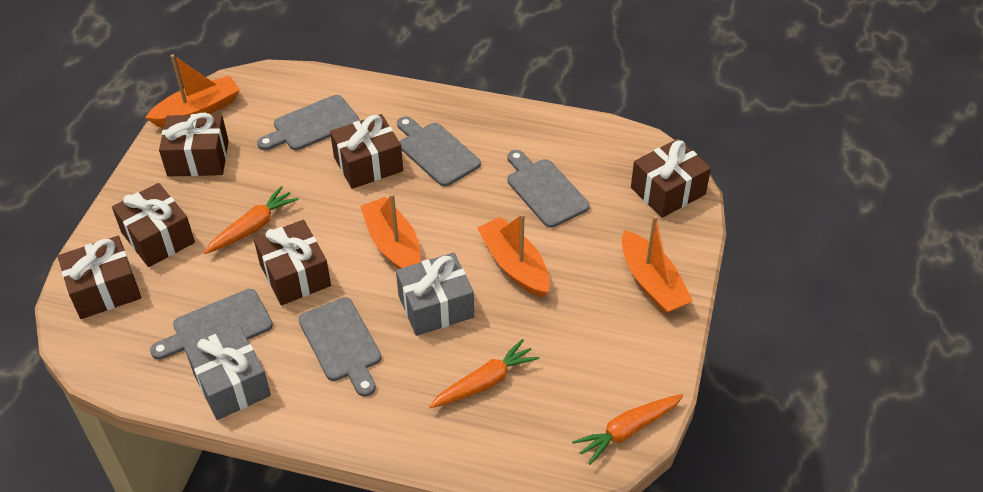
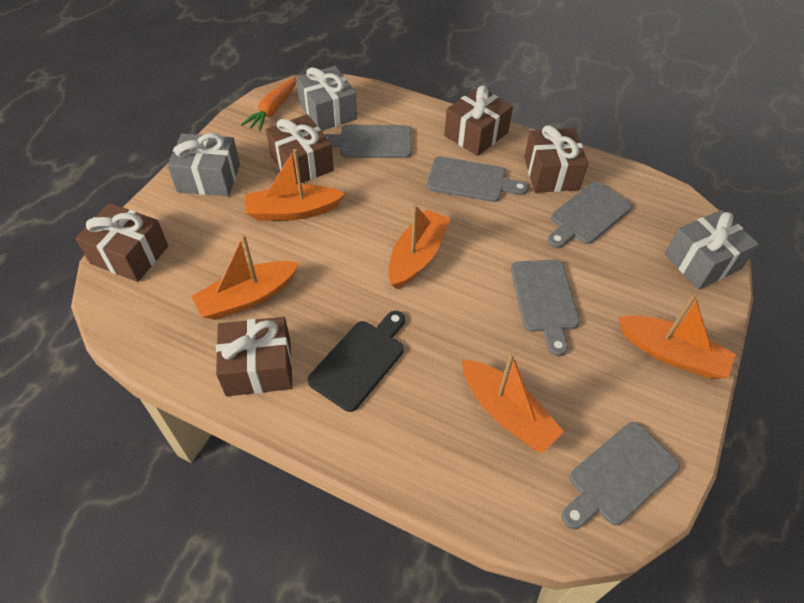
black cutting board: 0 -> 1
brown gift: 6 -> 5
grey gift: 2 -> 3
orange boat: 4 -> 5
orange carrot: 3 -> 1

